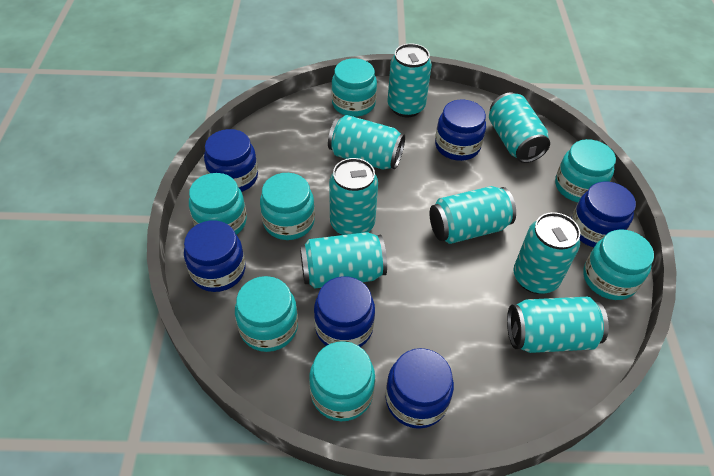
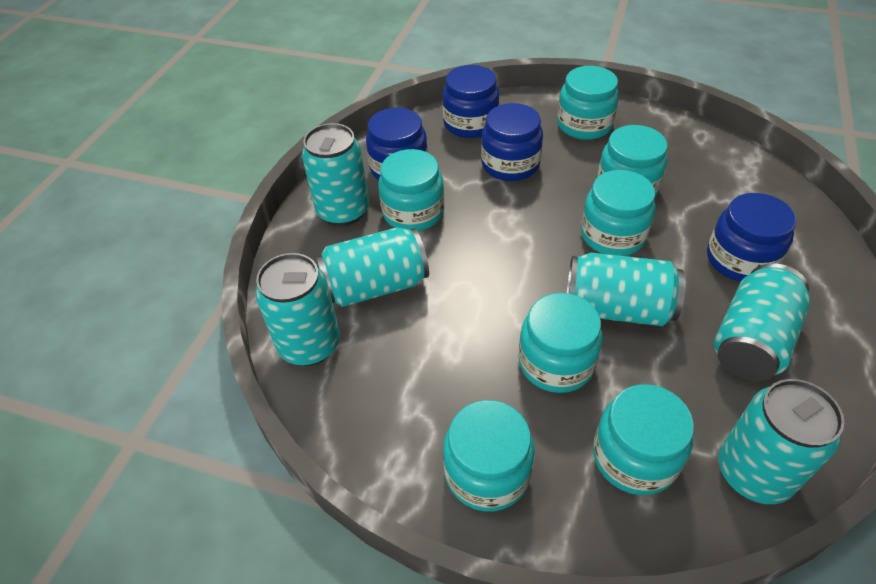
blue jar: 6 -> 4
turquoise can: 8 -> 6

